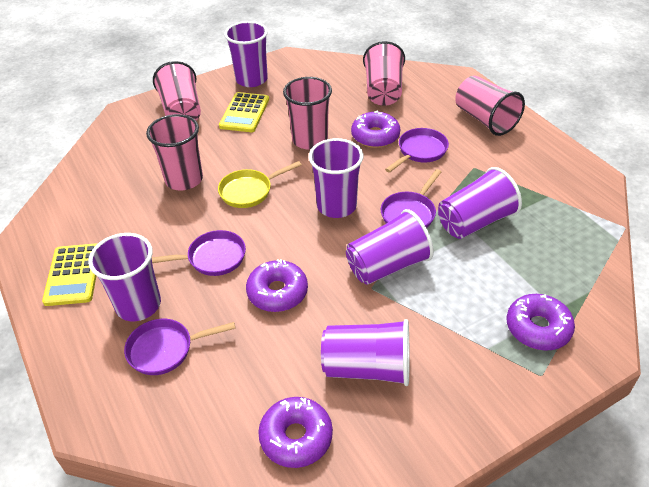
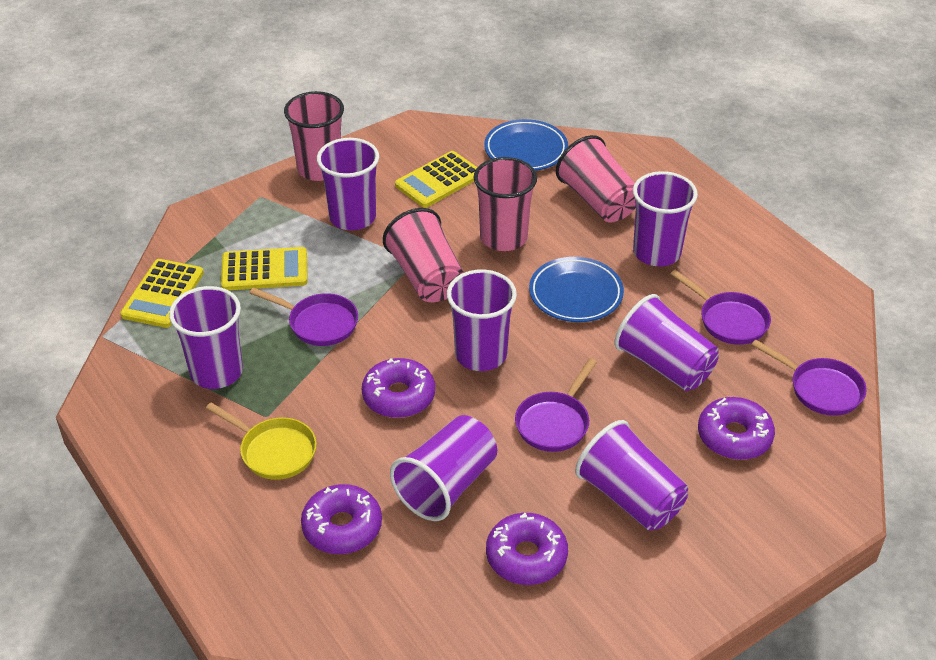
blue plate: 0 -> 2
pink cup: 5 -> 4
purple cup: 6 -> 7
yellow calculator: 2 -> 3

